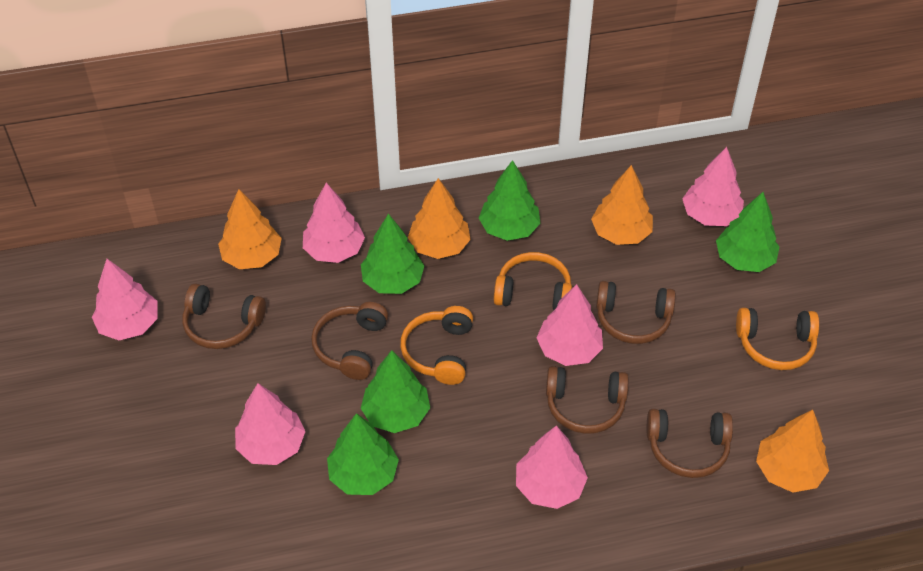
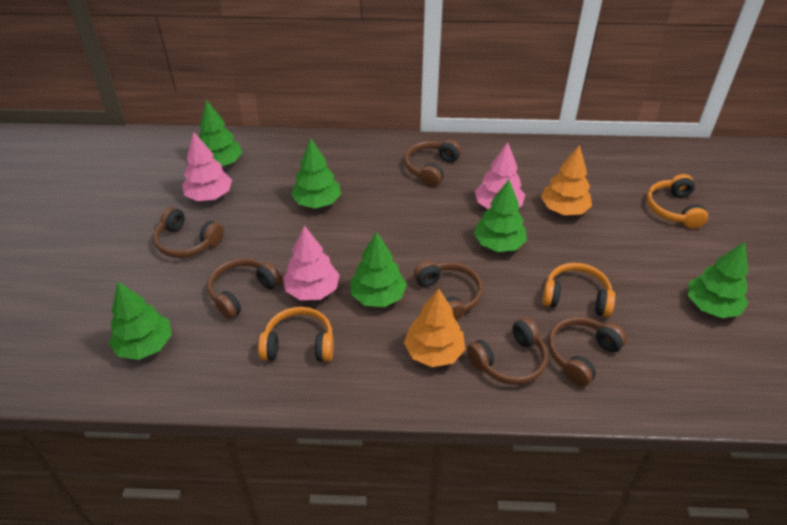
brown headphones: 5 -> 6
green tree: 5 -> 6
orange tree: 4 -> 2
pink tree: 6 -> 3

